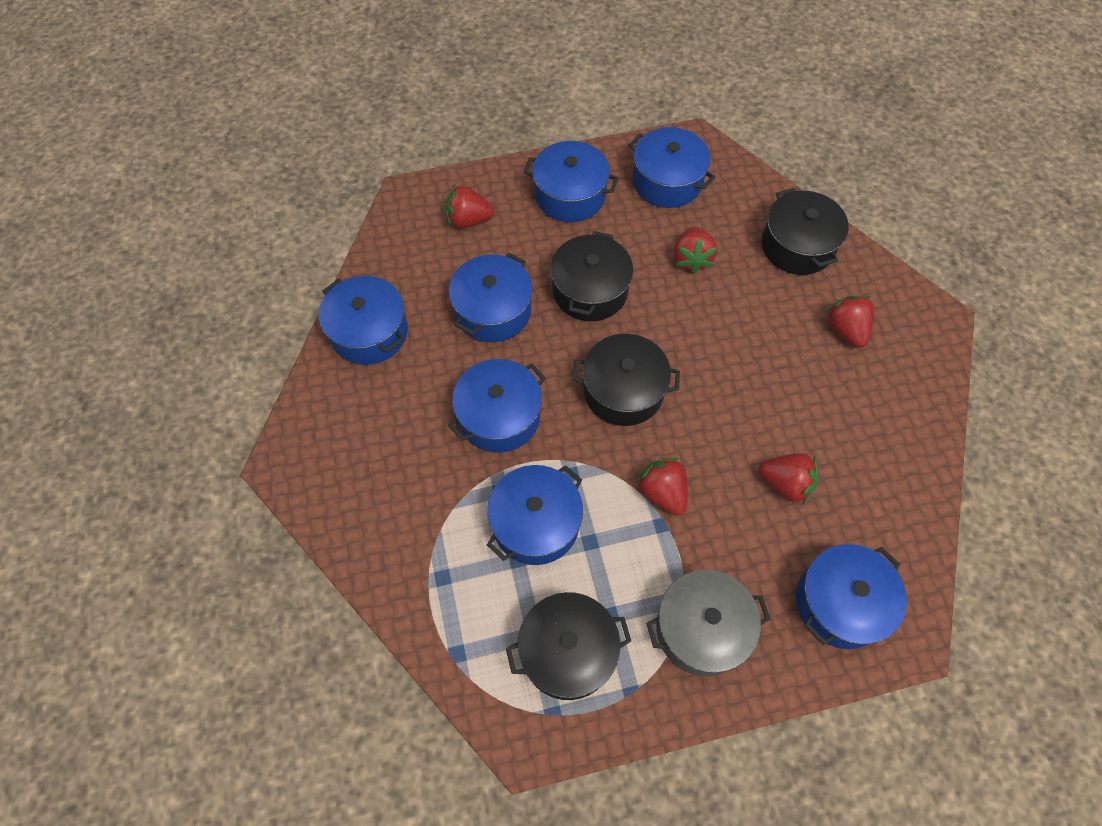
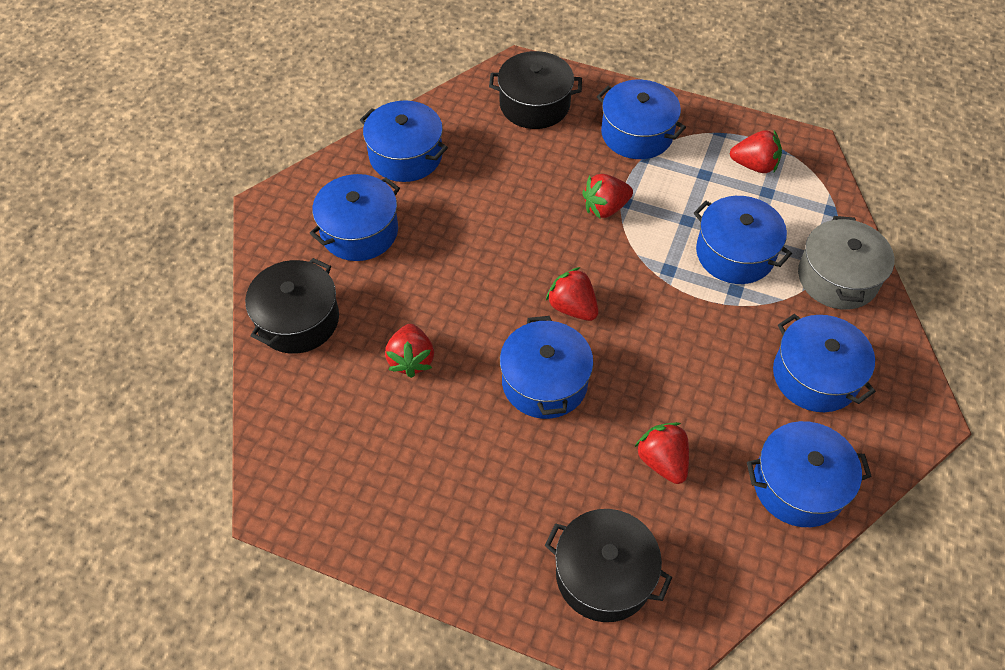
black pot: 4 -> 3

